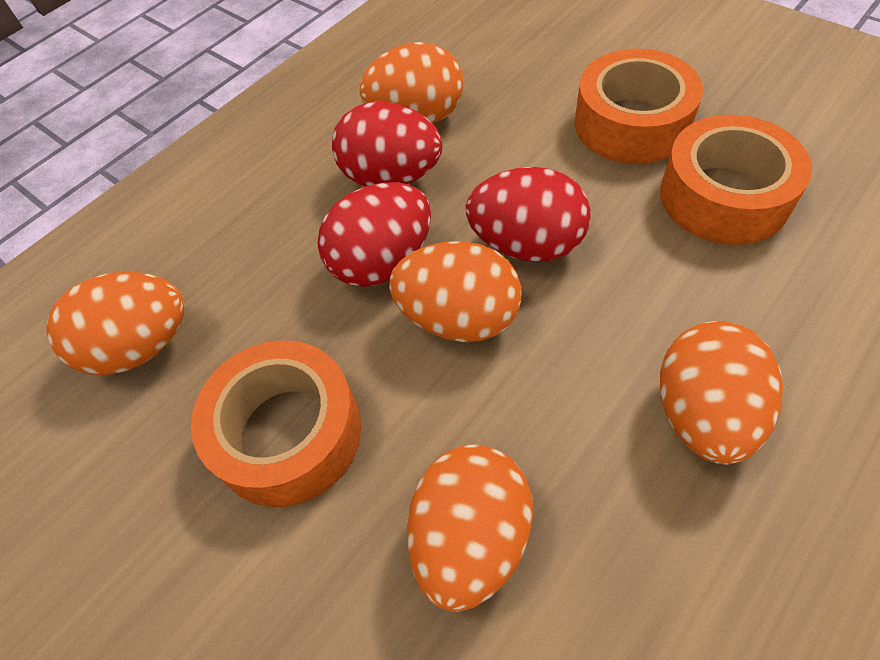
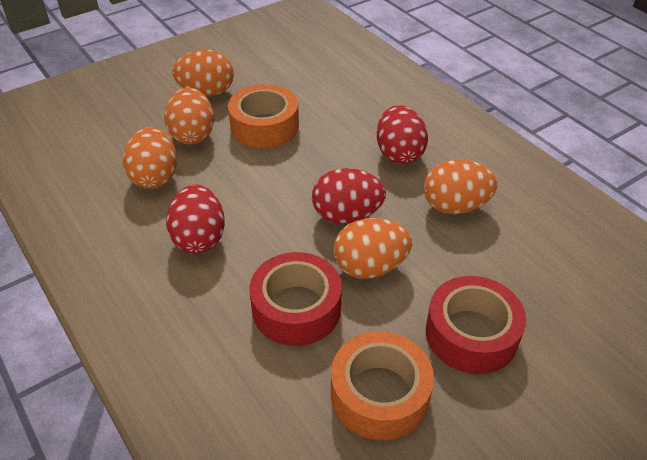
orange tape: 3 -> 2
red tape: 0 -> 2

